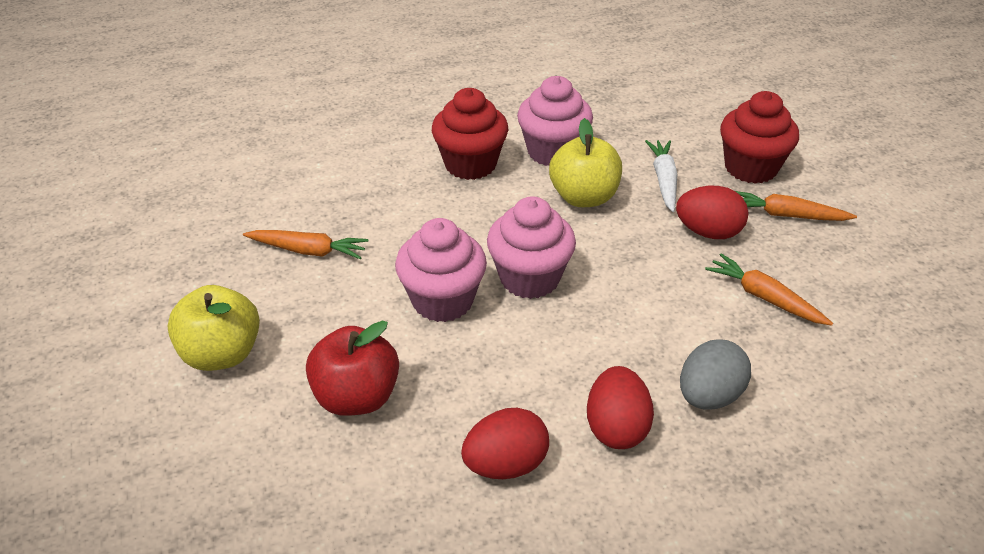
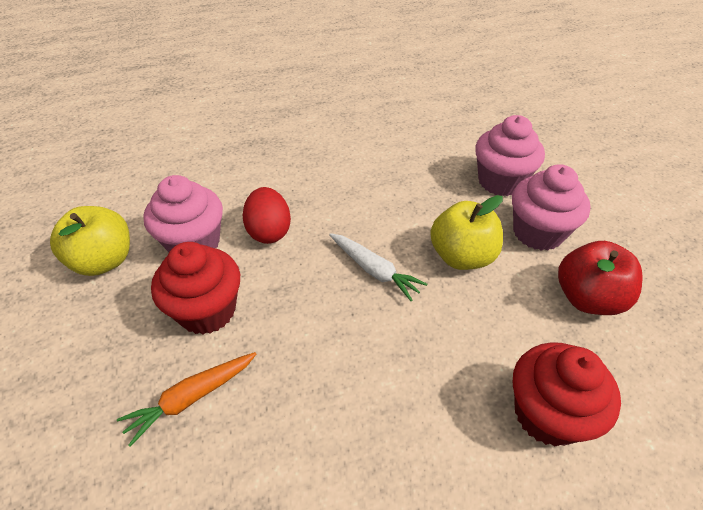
grey egg: 1 -> 0
orange carrot: 3 -> 1
red egg: 3 -> 1

